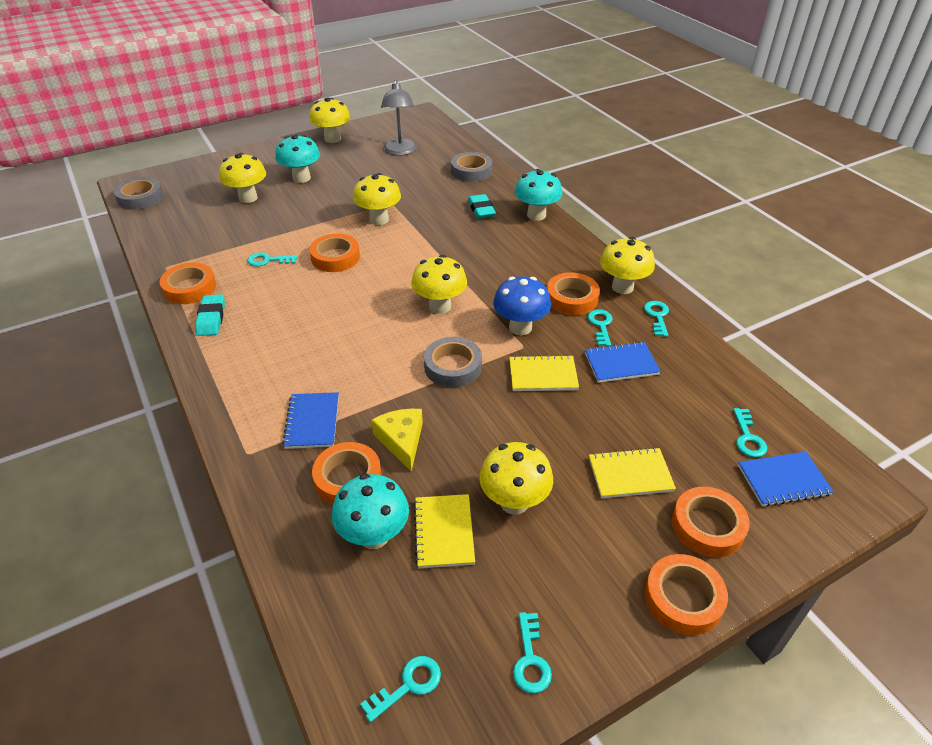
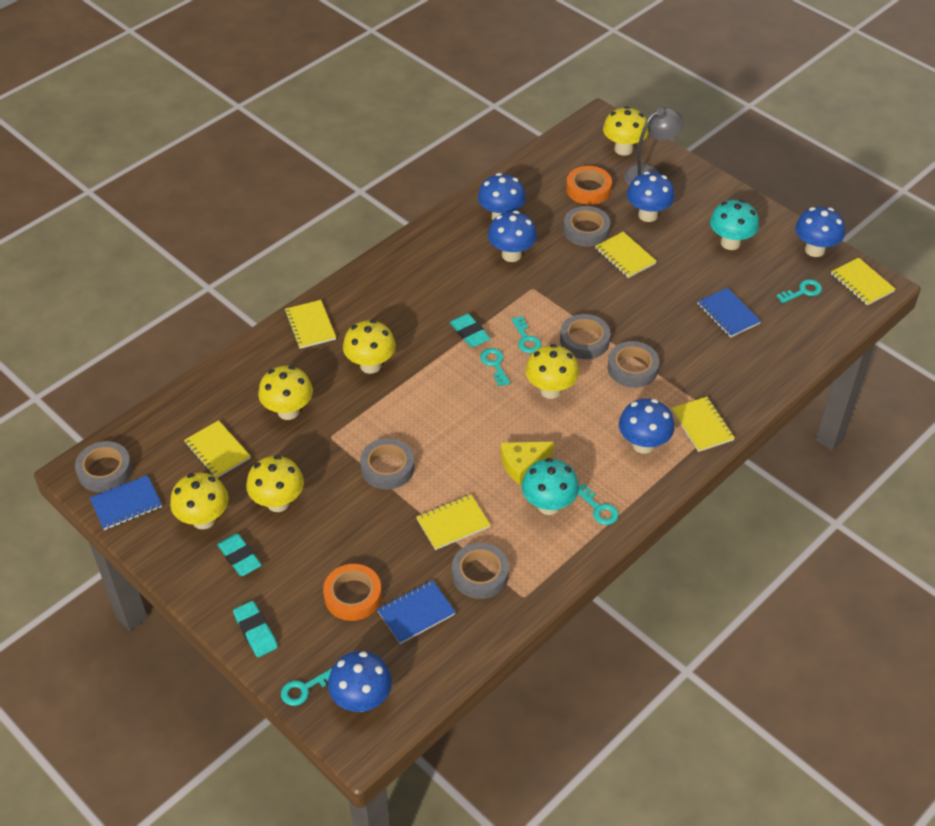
blue mushroom: 1 -> 6
grey tape: 3 -> 6
orange tape: 6 -> 2
turquoise eraser: 2 -> 3
turquoise key: 6 -> 5
turquoise mushroom: 3 -> 2
yellow notebook: 3 -> 6

